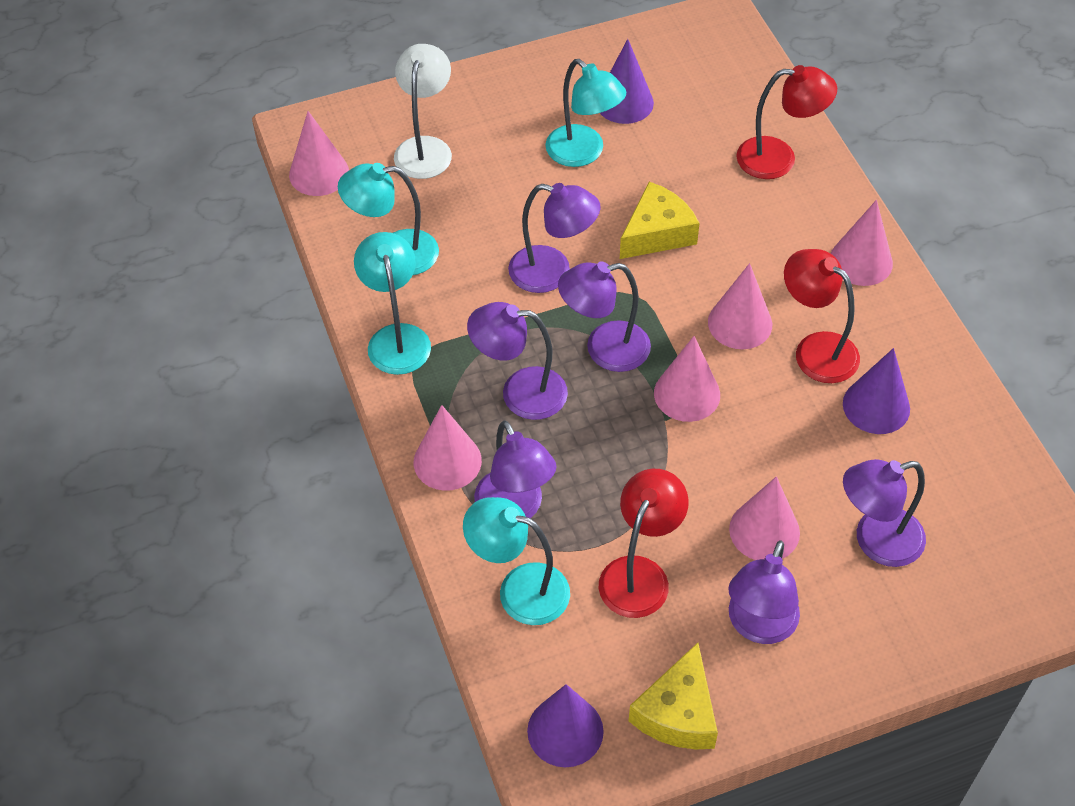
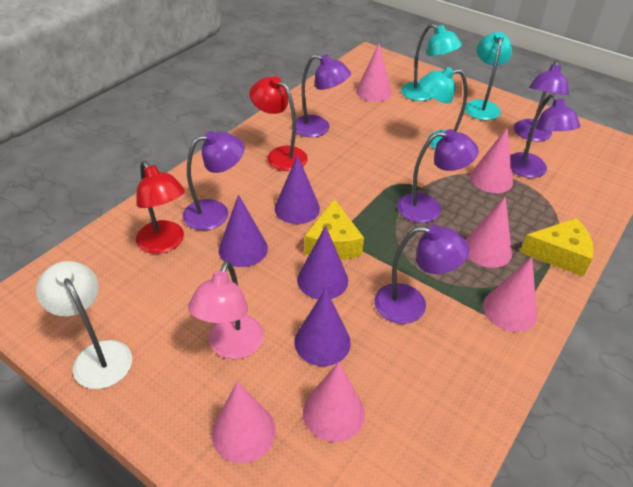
pink lamp: 0 -> 1
purple cone: 3 -> 4
red lamp: 3 -> 2
turquoise lamp: 4 -> 3

